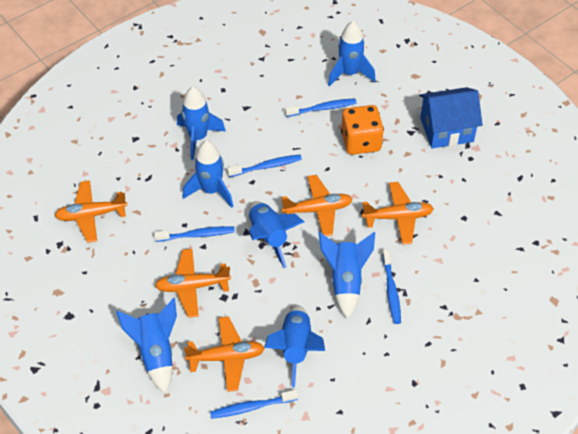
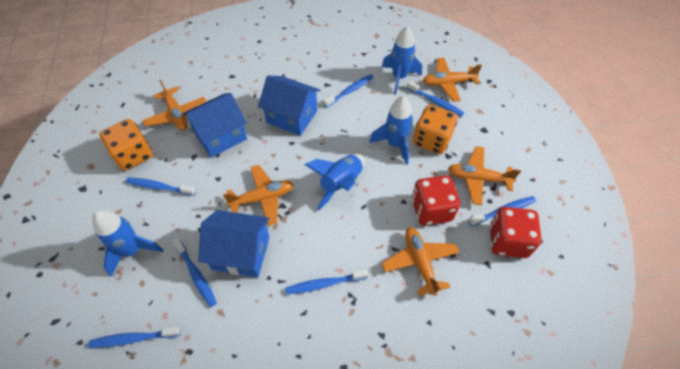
blue house: 1 -> 3
blue rocket: 7 -> 4
blue toothbrush: 5 -> 7
orange dice: 1 -> 2
red dice: 0 -> 2

